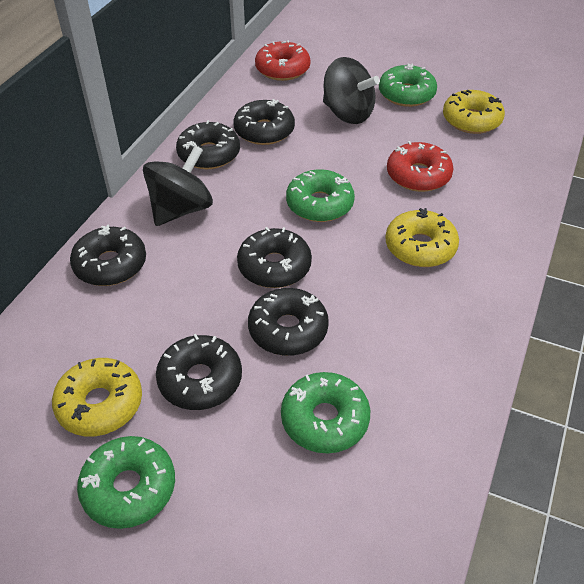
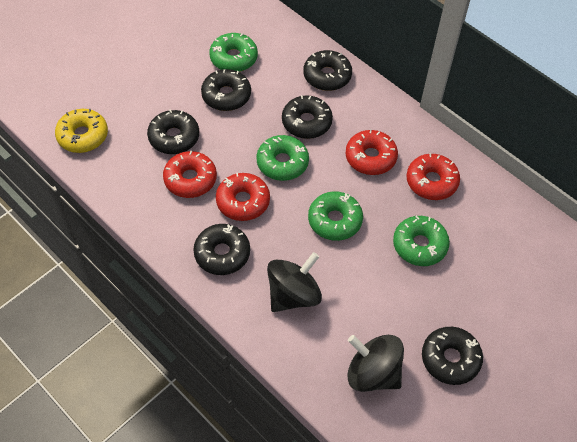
red donut: 2 -> 4
yellow donut: 3 -> 1

